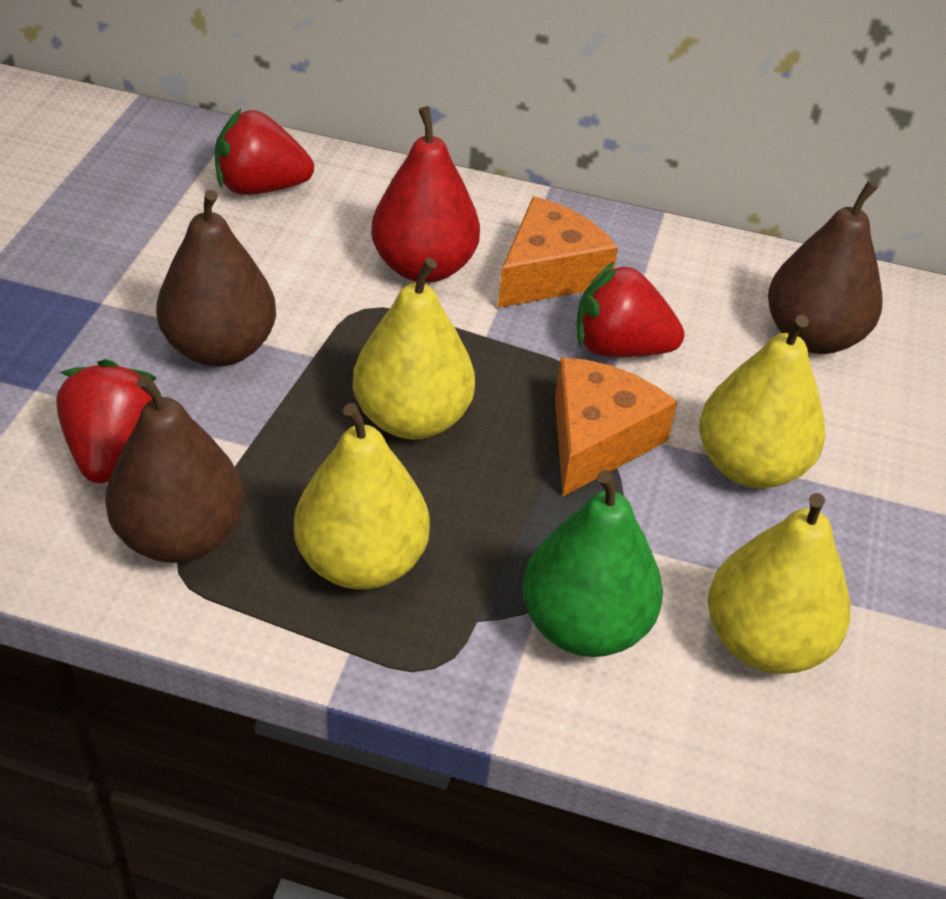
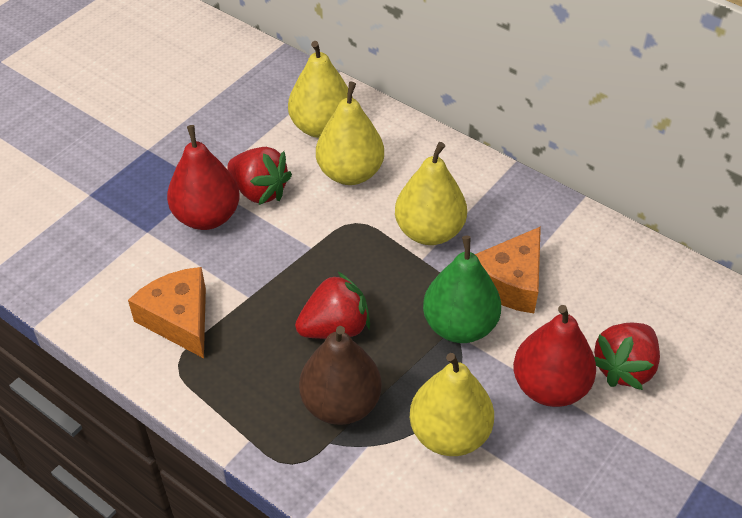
brown pear: 3 -> 1
red pear: 1 -> 2

